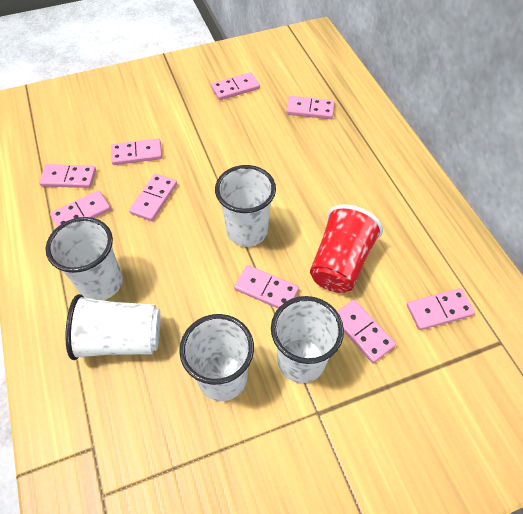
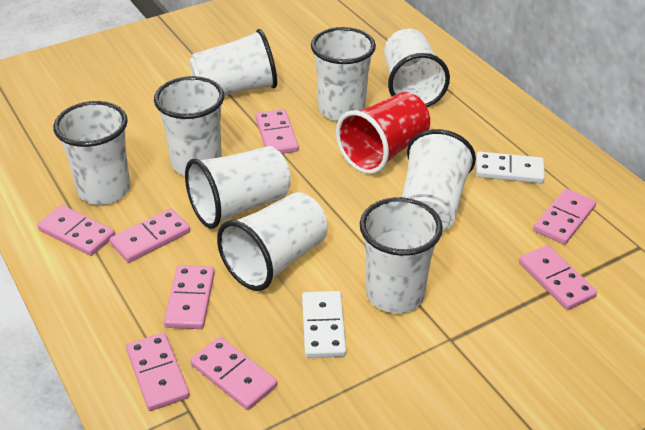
pink domino: 9 -> 8
white cup: 5 -> 9
white domino: 0 -> 2

